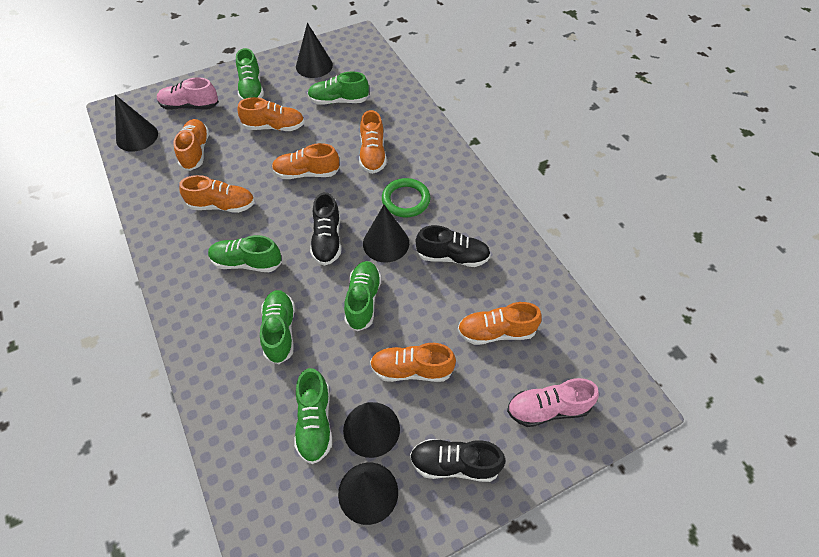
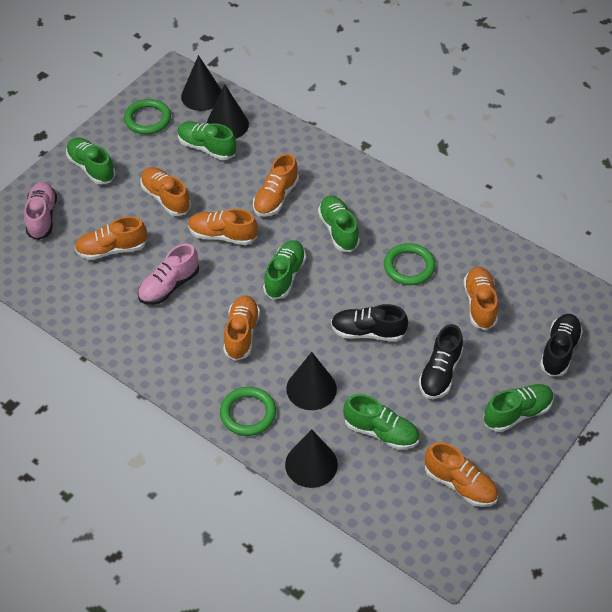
black cone: 5 -> 4
green ring: 1 -> 3

